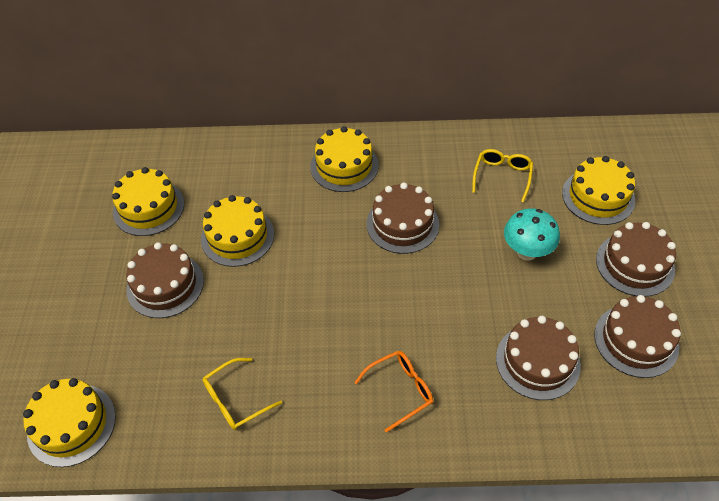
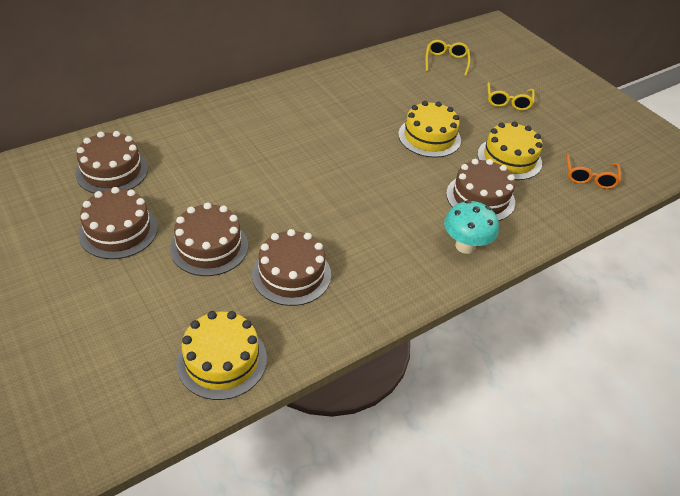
yellow cake: 5 -> 3

